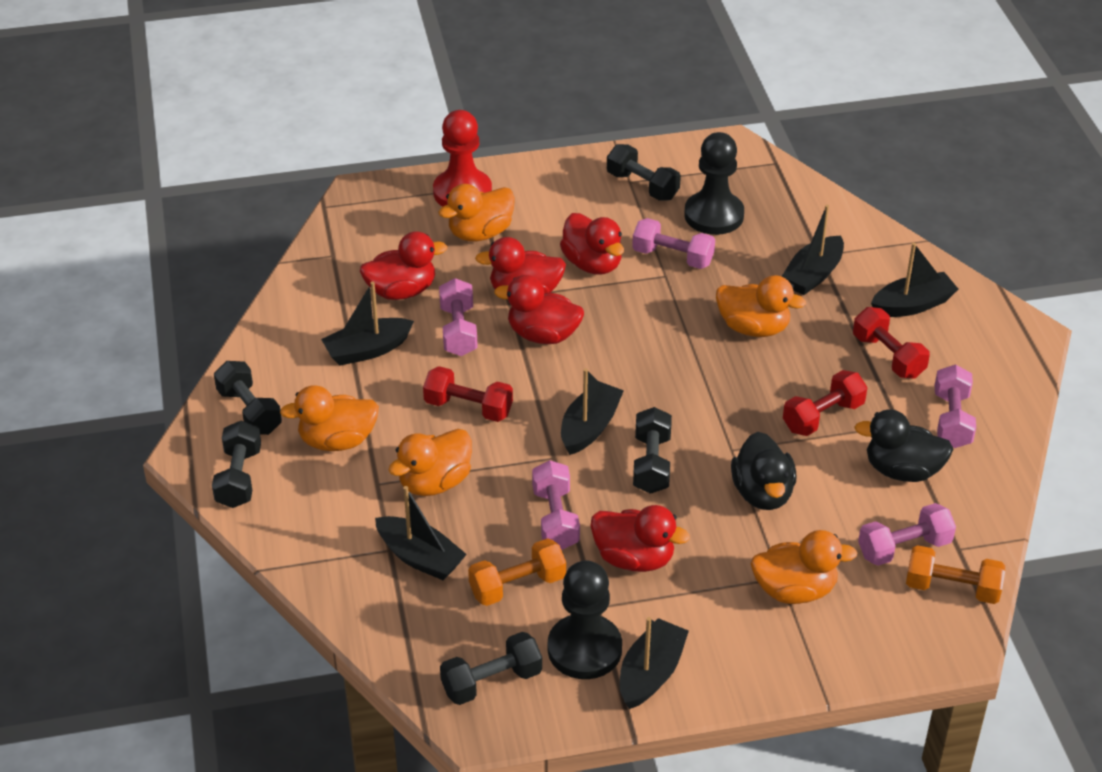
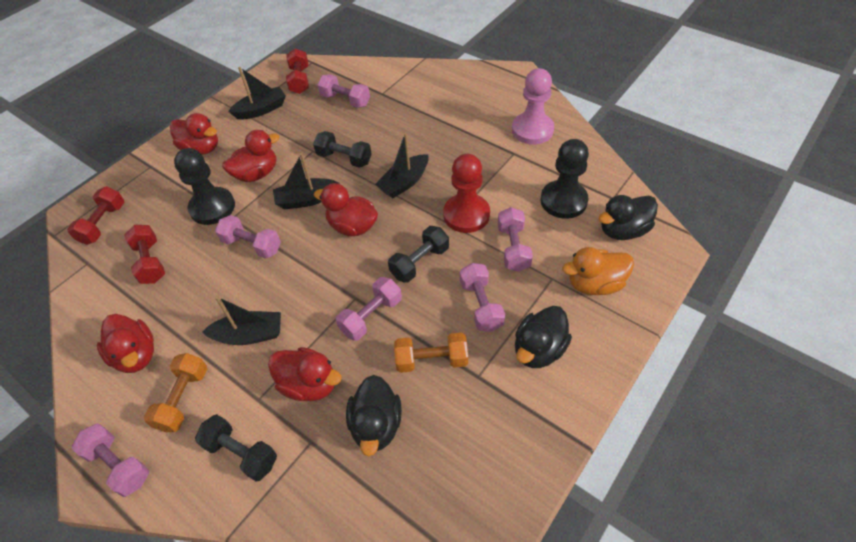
black boat: 6 -> 4
black duck: 2 -> 3
black dumbbell: 5 -> 3
orange duck: 5 -> 1
pink dumbbell: 5 -> 6
pink pawn: 0 -> 1

